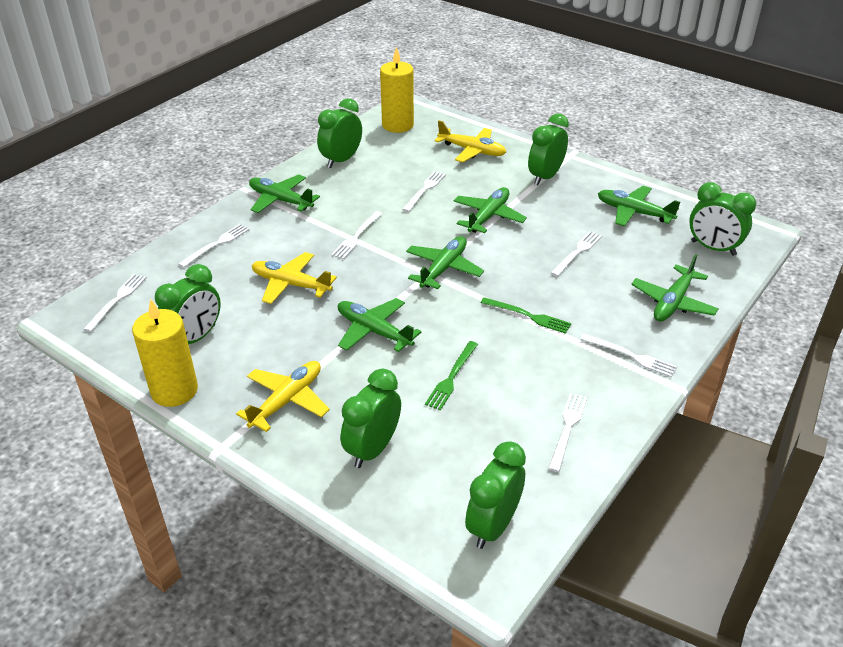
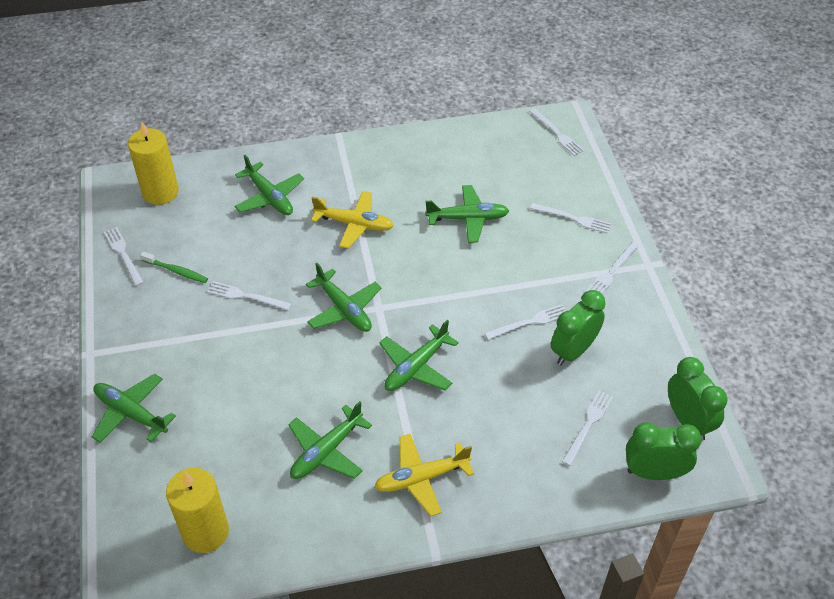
green clock: 6 -> 3
green fork: 2 -> 0
green toothbrush: 0 -> 1
yellow plane: 3 -> 2

